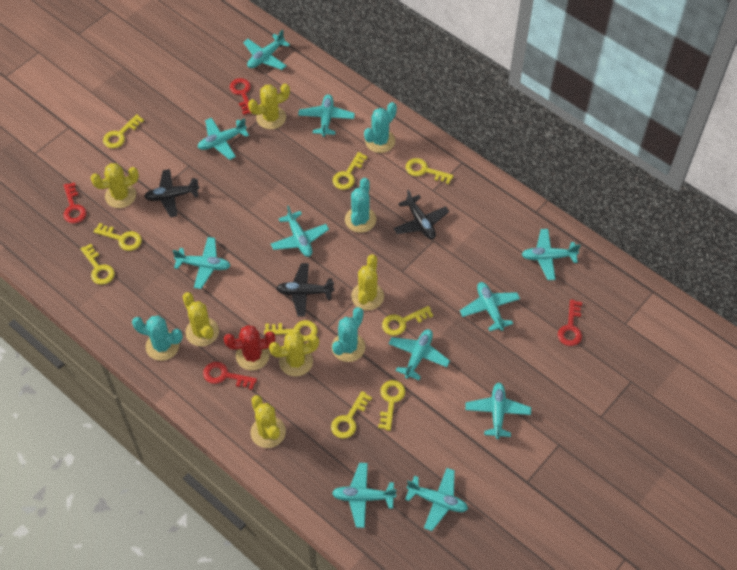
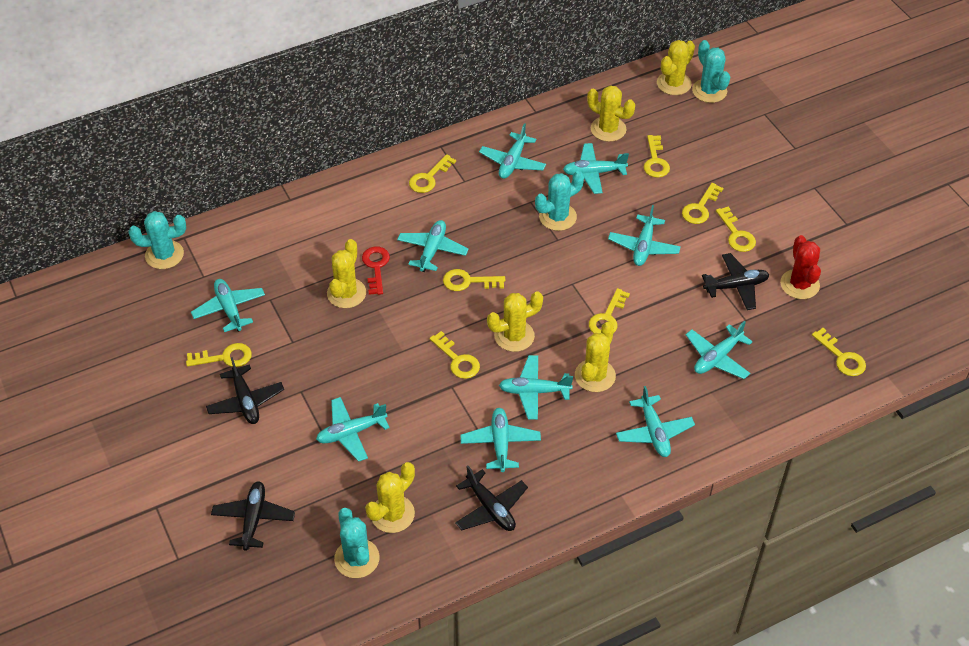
black plane: 3 -> 4
red key: 4 -> 1
turquoise plane: 11 -> 10

